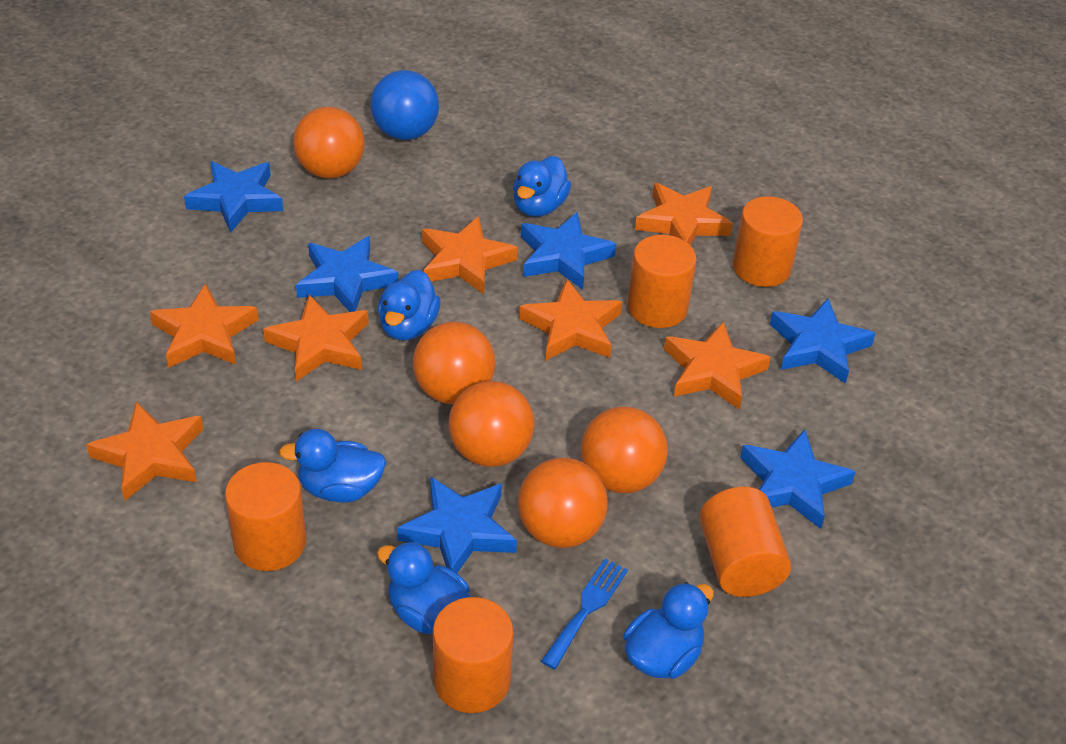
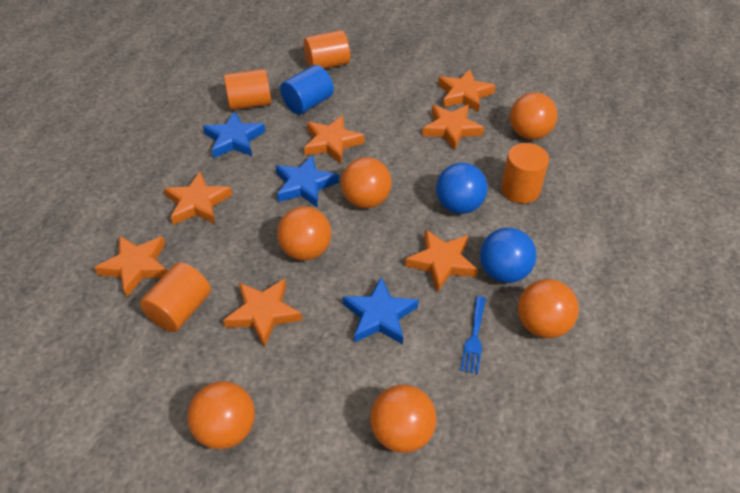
blue ball: 1 -> 2
blue cylinder: 0 -> 1
blue duck: 5 -> 0
blue star: 6 -> 3
orange ball: 5 -> 6
orange cylinder: 5 -> 4

